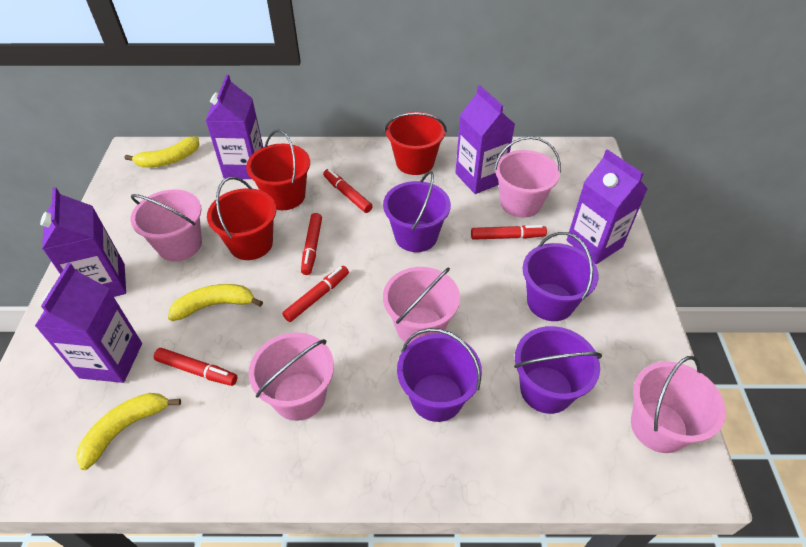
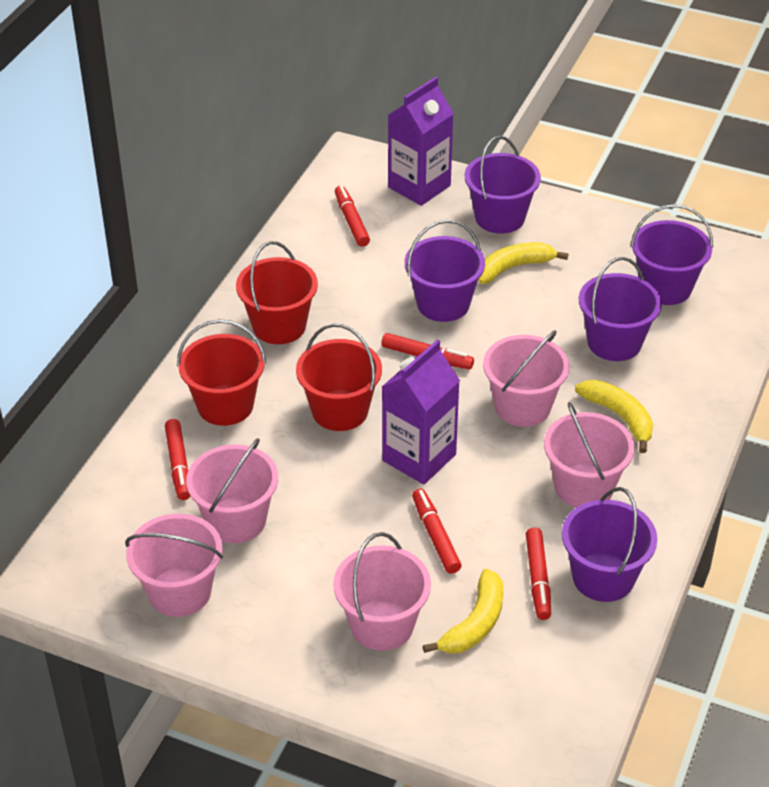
purple bucket: 4 -> 5
purple carton: 5 -> 2

